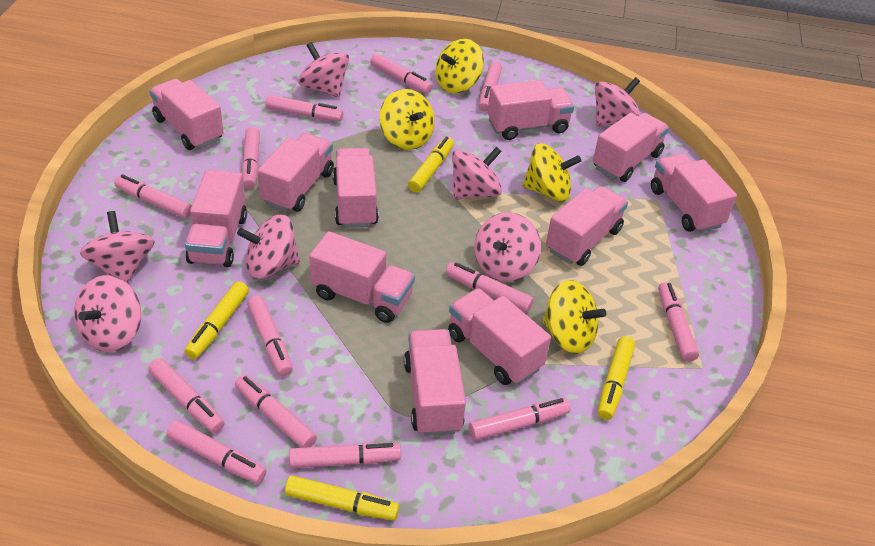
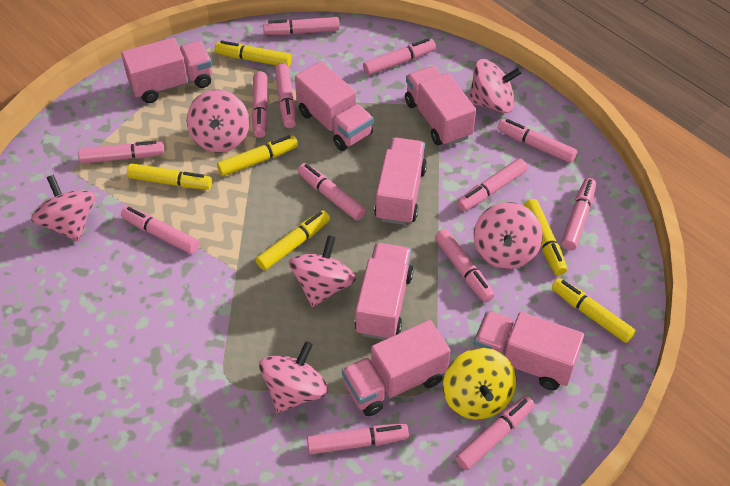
pink spinning top: 7 -> 6
pink truck: 11 -> 7
yellow marker: 4 -> 6
yellow spinning top: 4 -> 1

